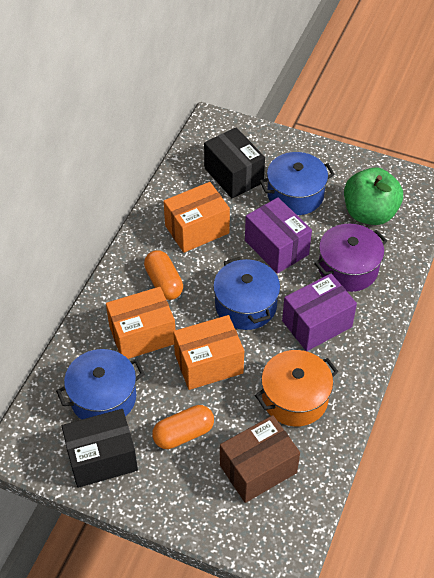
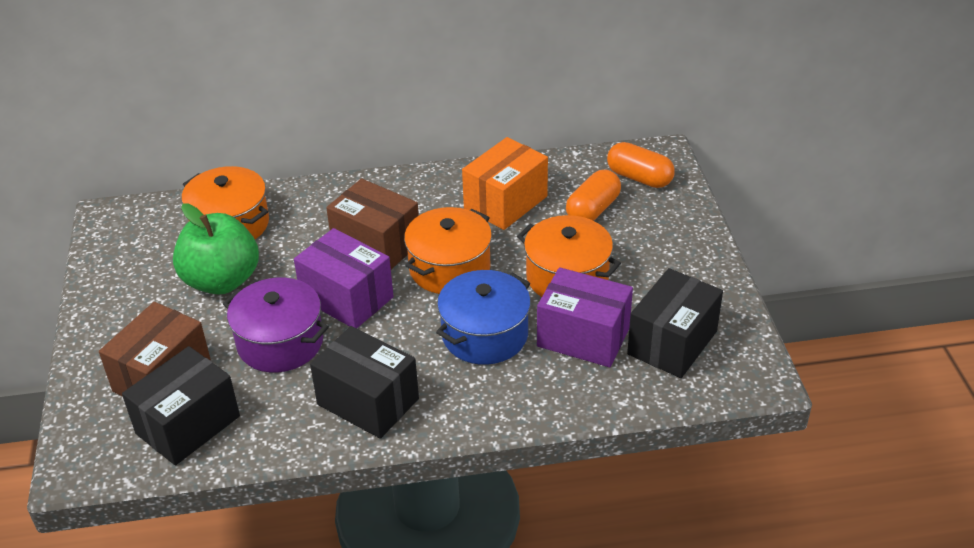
black box: 2 -> 3
blue pot: 3 -> 1
brown box: 1 -> 2
orange box: 3 -> 1
orange pot: 1 -> 3

